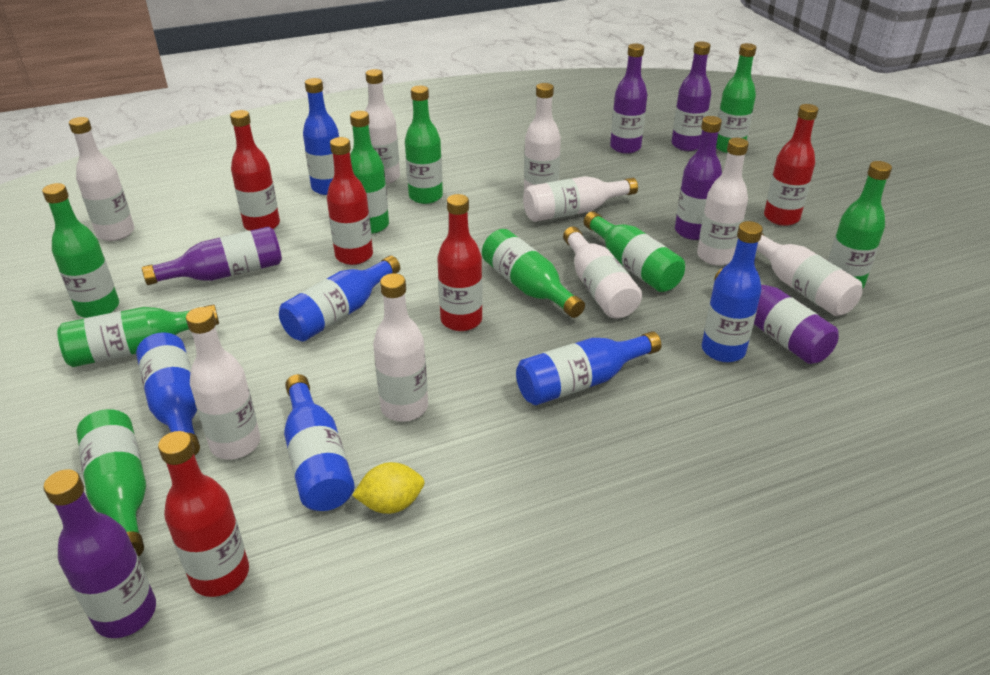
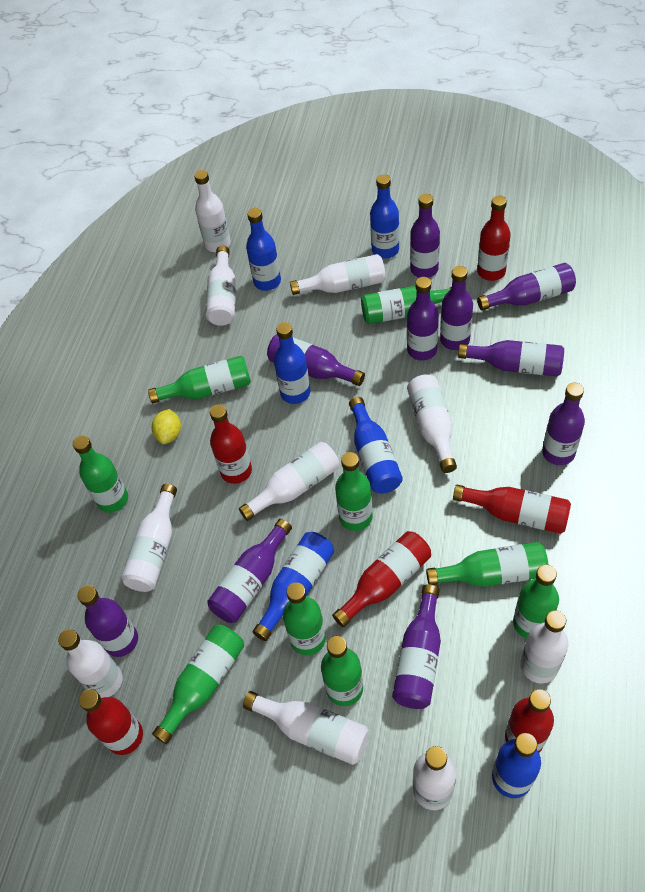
purple bottle: 6 -> 10
red bottle: 5 -> 6
white bottle: 9 -> 10

